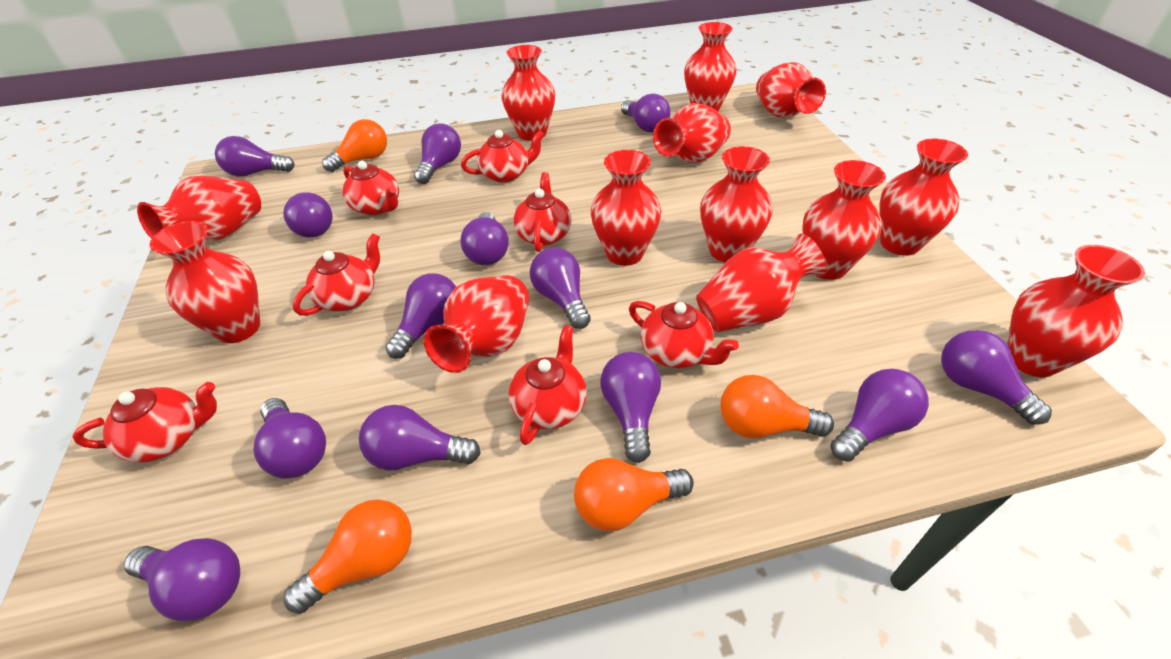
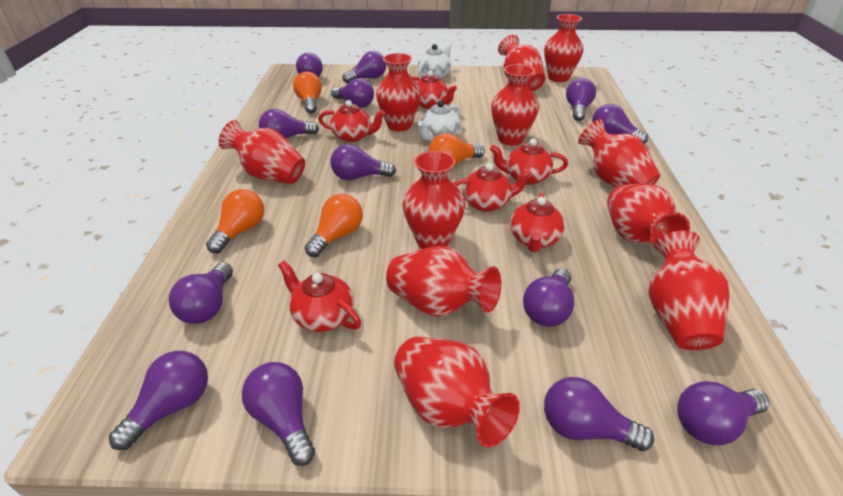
red teapot: 7 -> 6
red vase: 13 -> 11
white teapot: 0 -> 2

